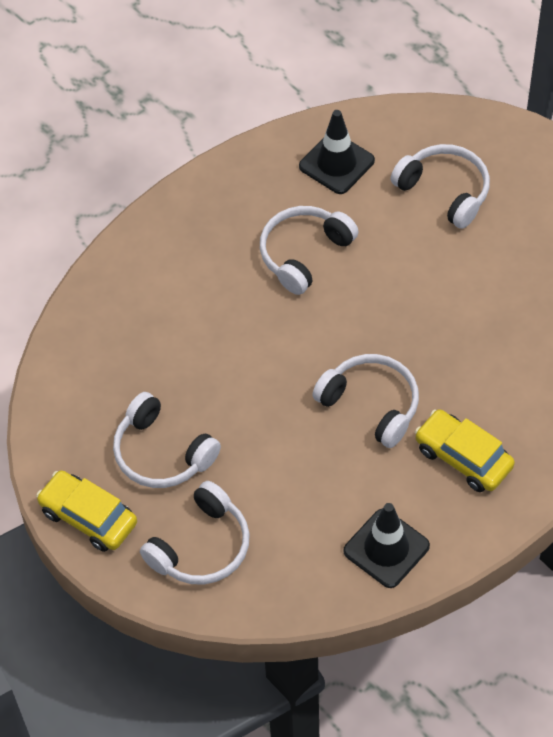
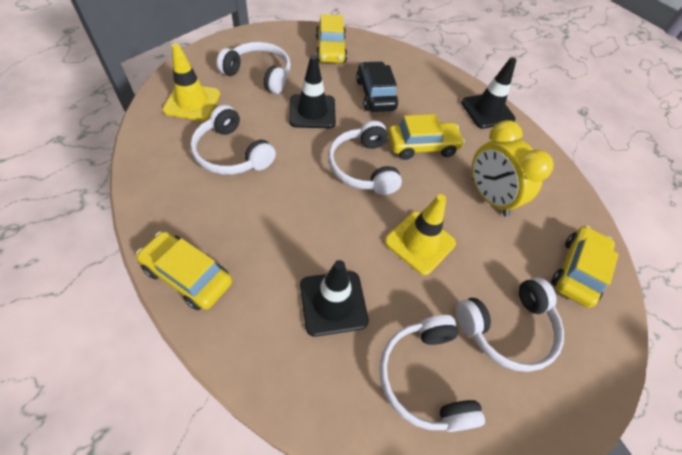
black car: 0 -> 1
black traffic cone: 2 -> 3
yellow car: 2 -> 4
yellow clock: 0 -> 1
yellow traffic cone: 0 -> 2

